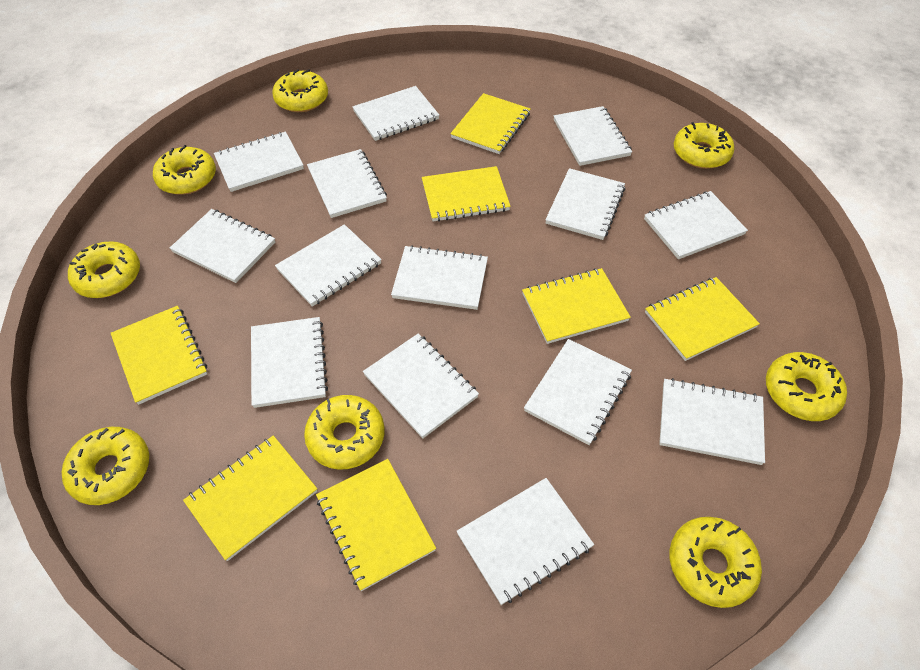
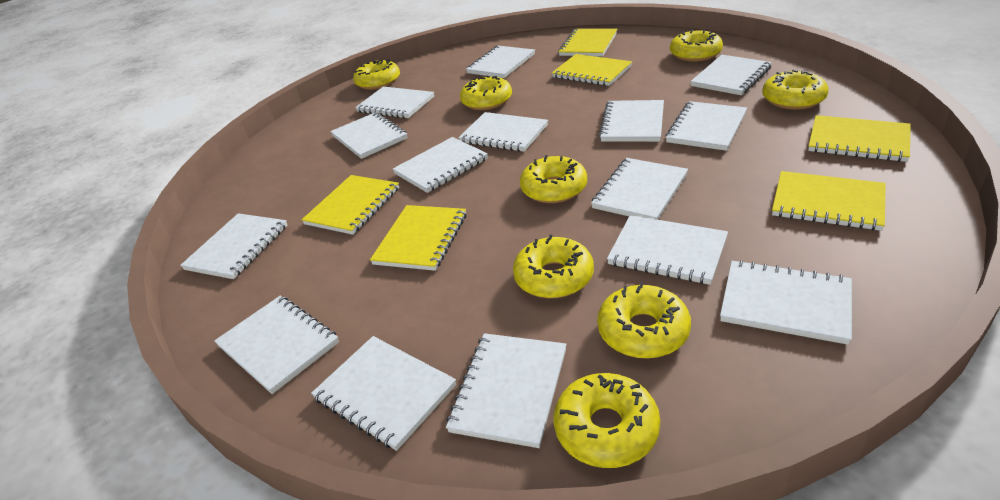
white notebook: 14 -> 15
yellow notebook: 7 -> 6

